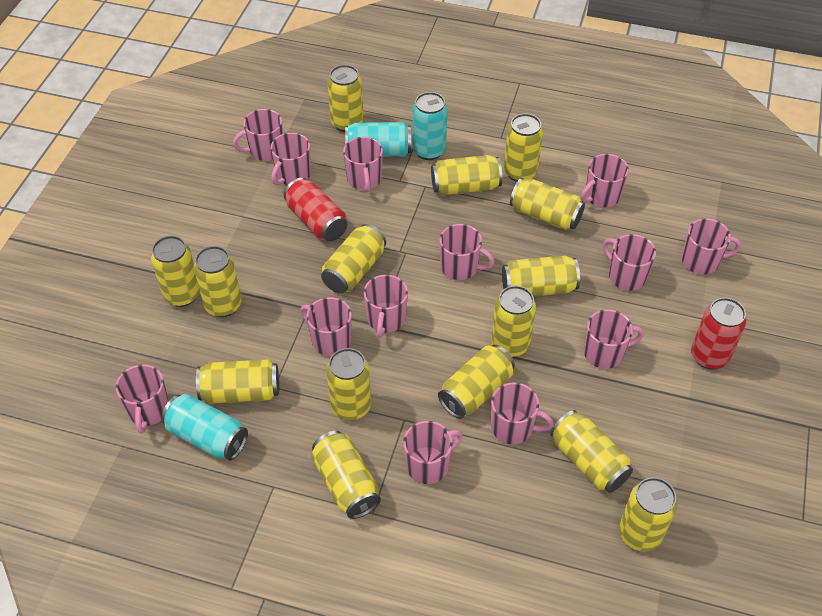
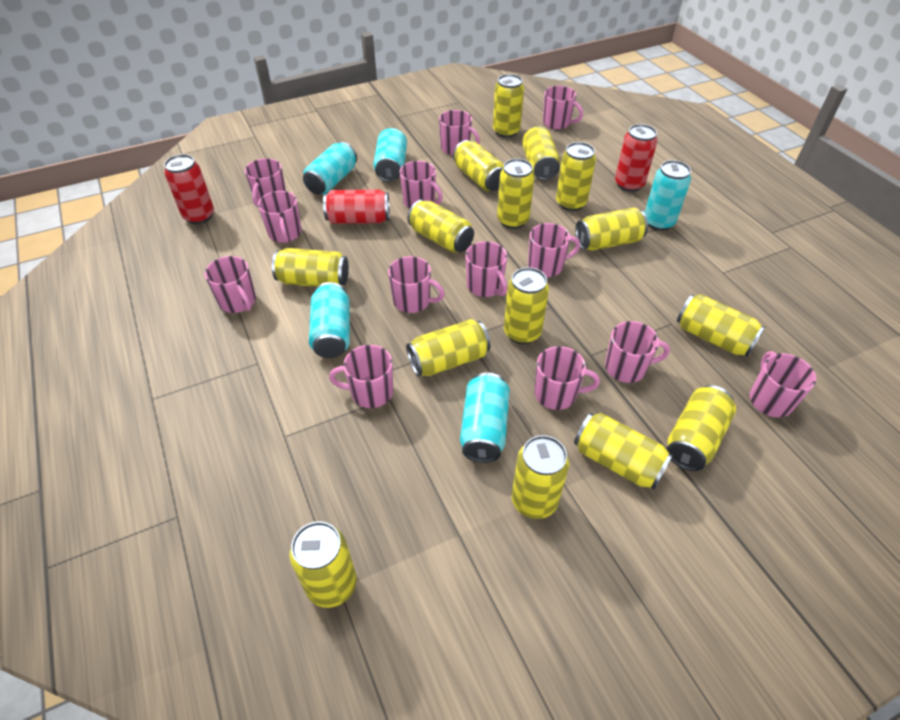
red can: 2 -> 3
turquoise can: 3 -> 5

